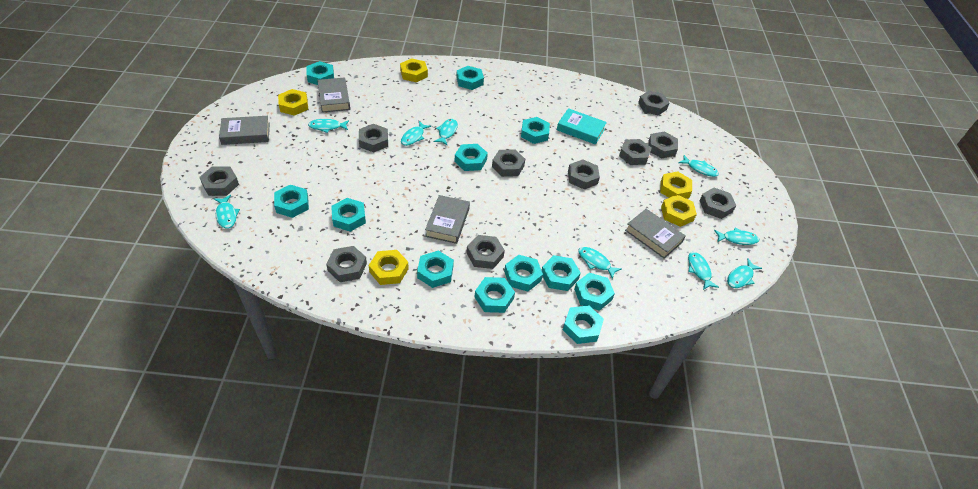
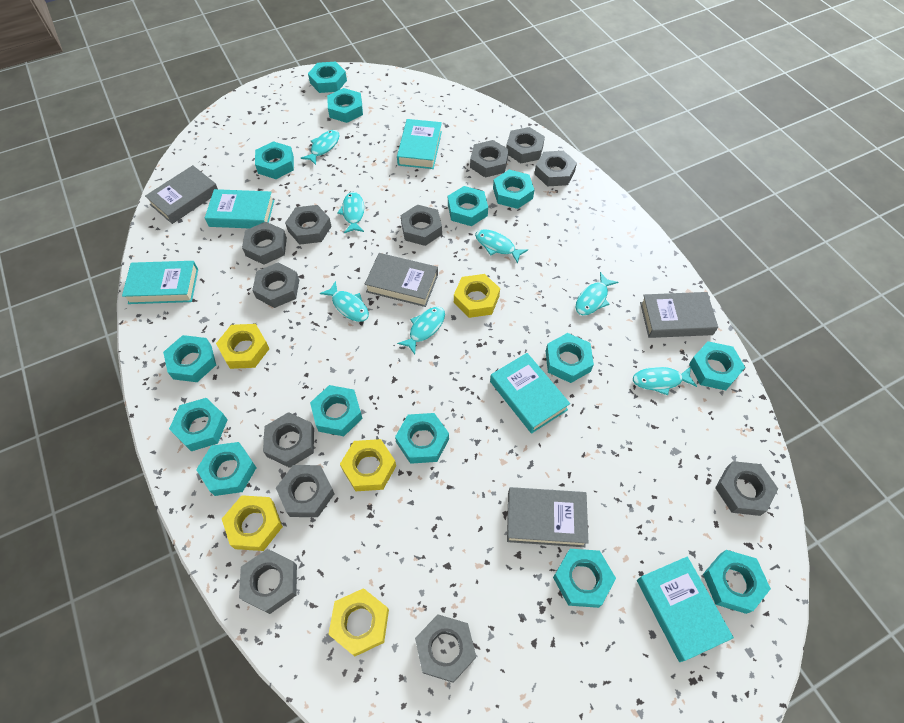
grey nut: 10 -> 12
turquoise book: 1 -> 5
turquoise fish: 9 -> 7
turquoise nut: 12 -> 14

